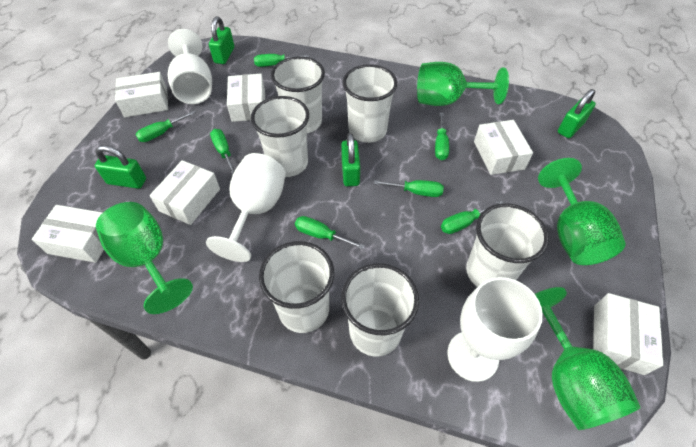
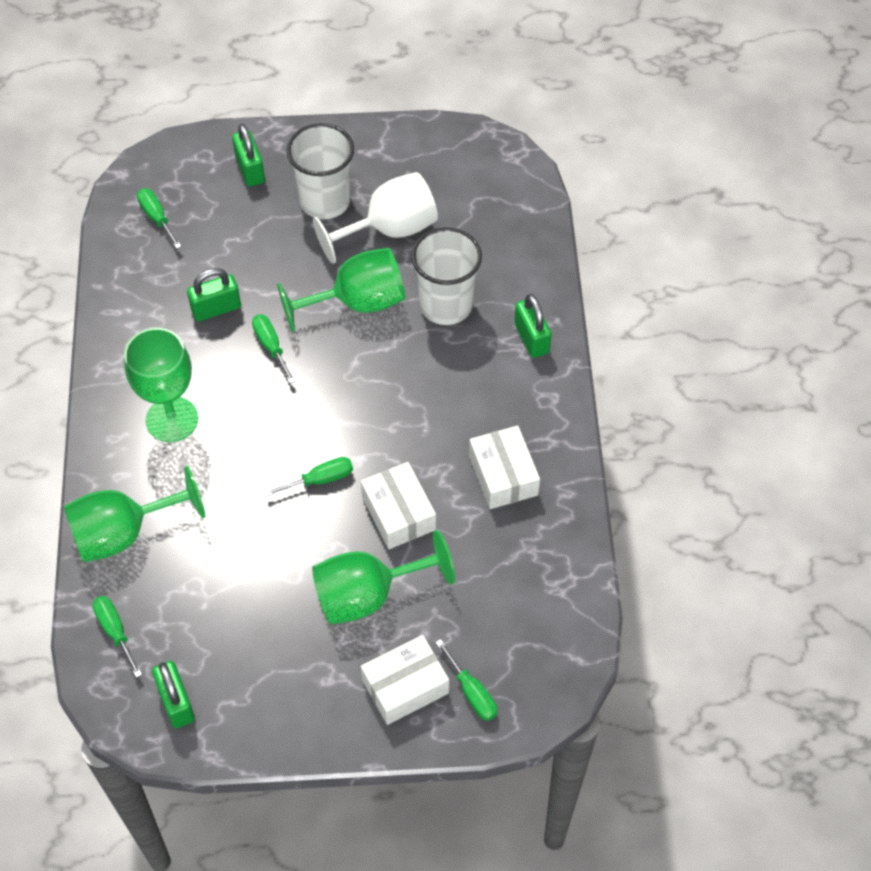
green screwdriver: 7 -> 5
white box: 6 -> 3
white cup: 6 -> 2
white goblet: 3 -> 1

